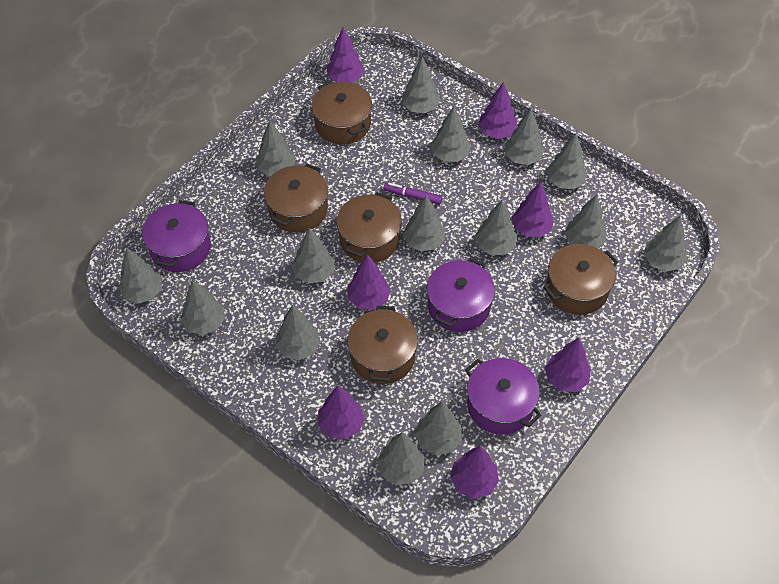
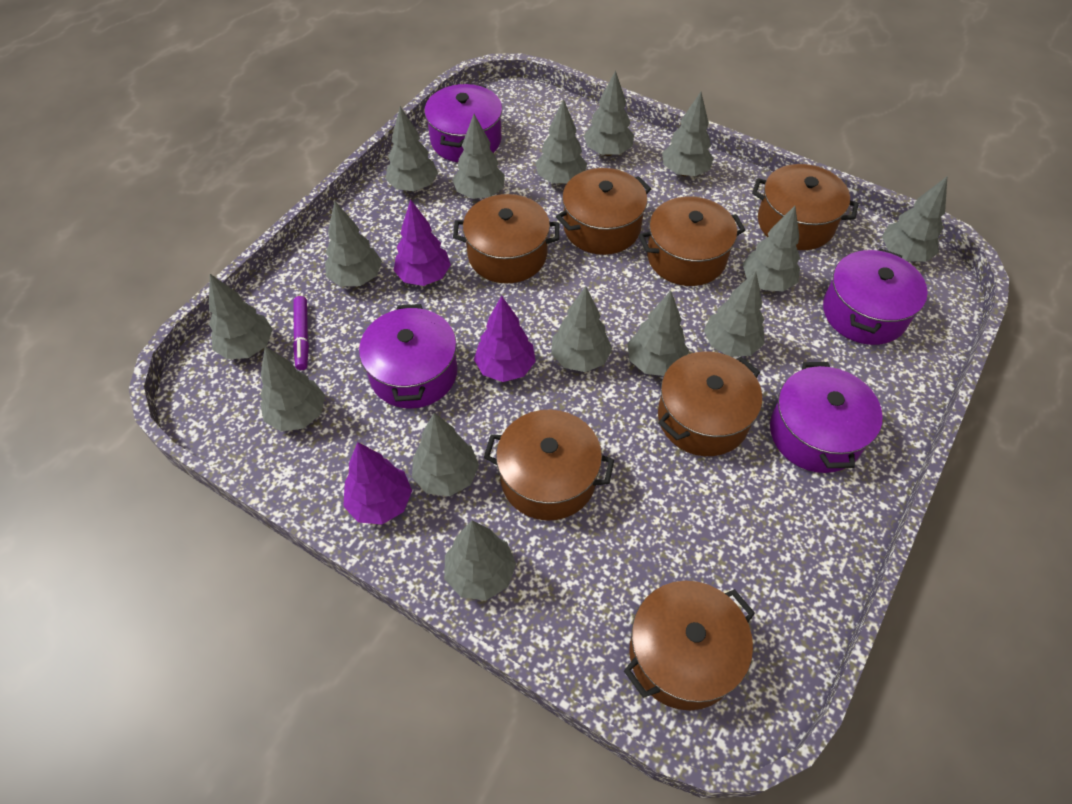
brown pot: 5 -> 7
purple pot: 3 -> 4
purple tree: 7 -> 3

